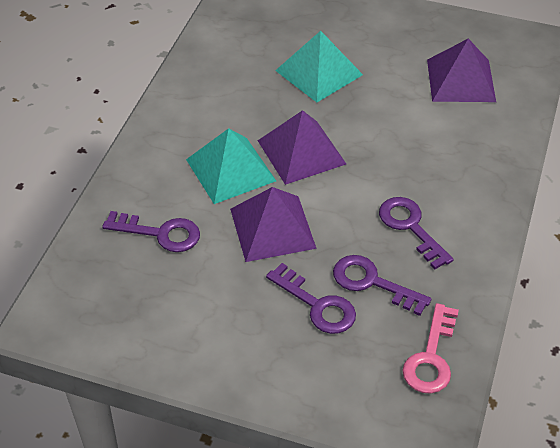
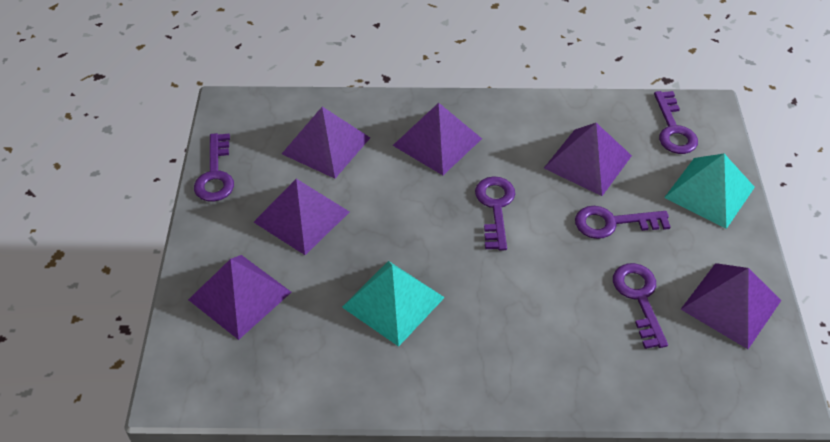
pink key: 1 -> 0
purple key: 4 -> 5
purple pyramid: 3 -> 6

